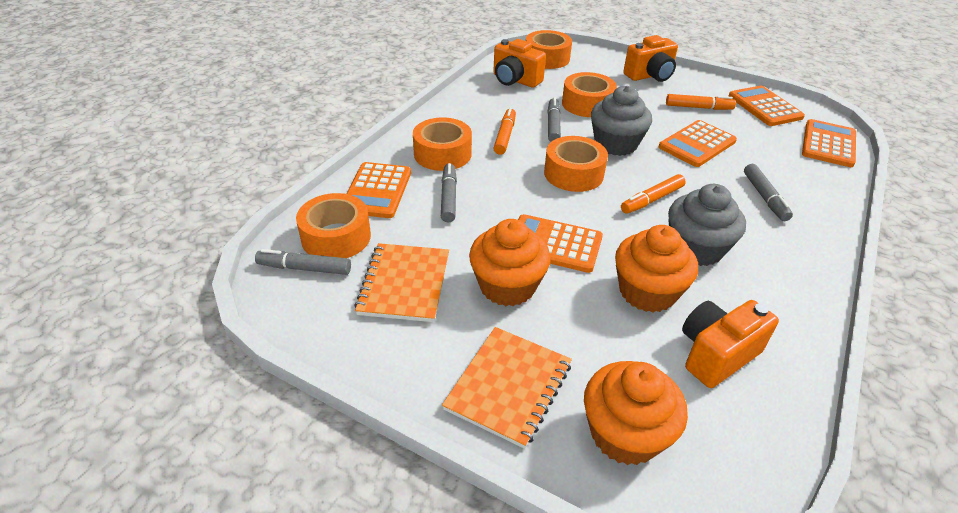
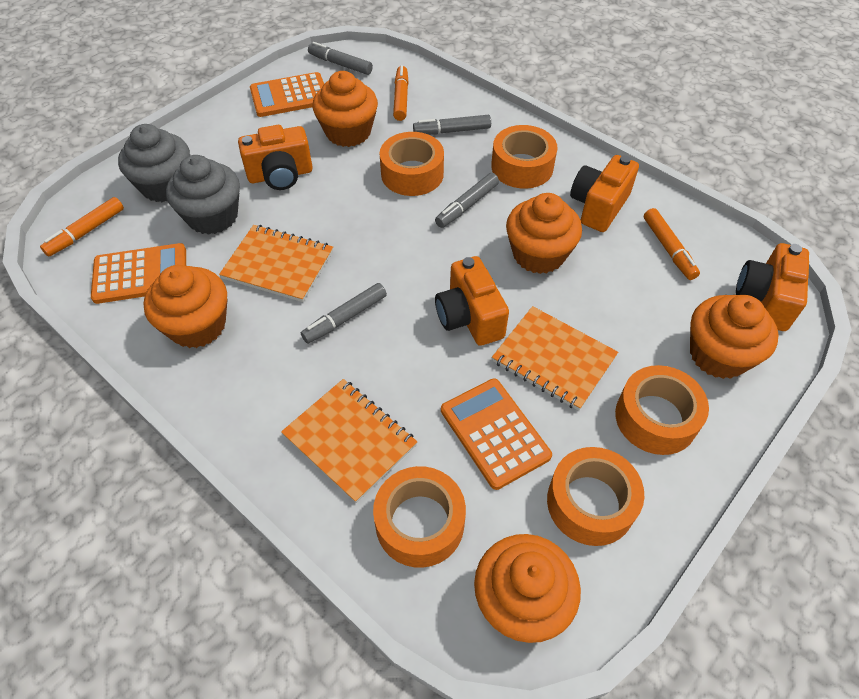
orange calculator: 5 -> 3
orange camera: 3 -> 4
orange cupcake: 3 -> 5
orange notebook: 2 -> 3

